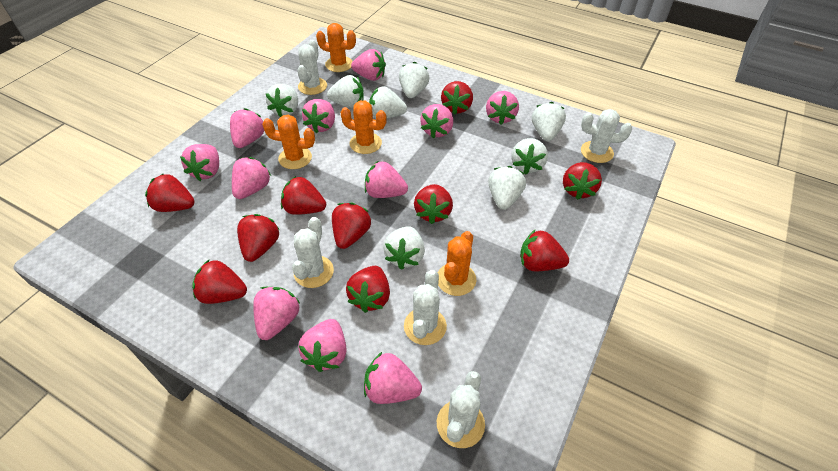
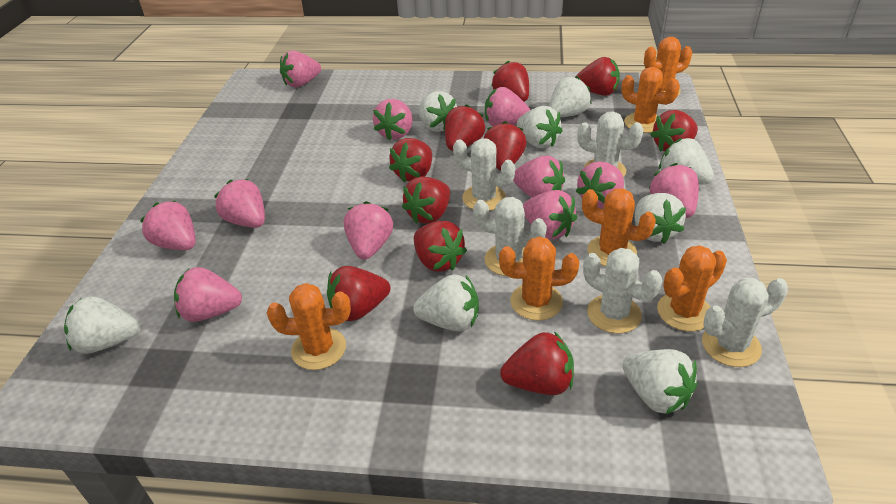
orange cactus: 4 -> 6

